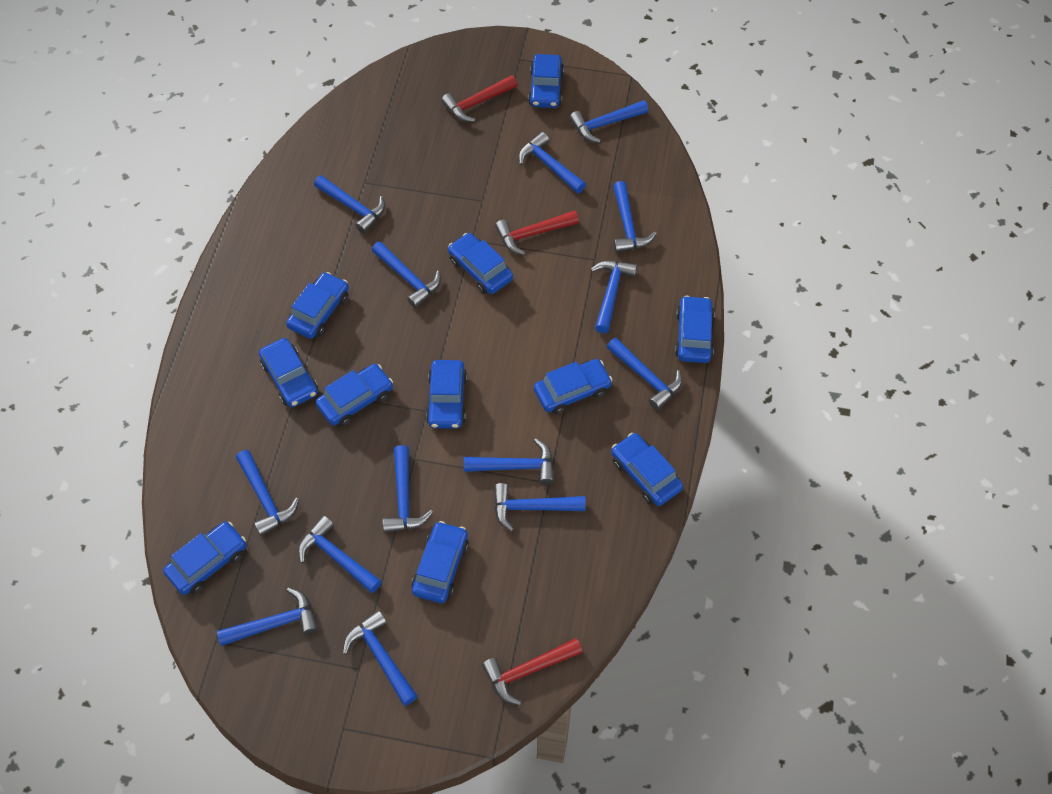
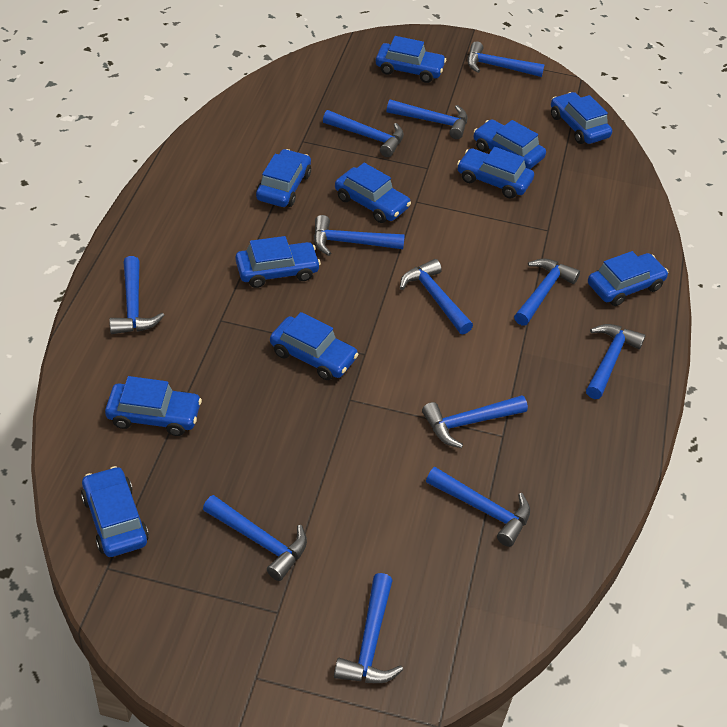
blue hammer: 14 -> 12
red hammer: 3 -> 0

